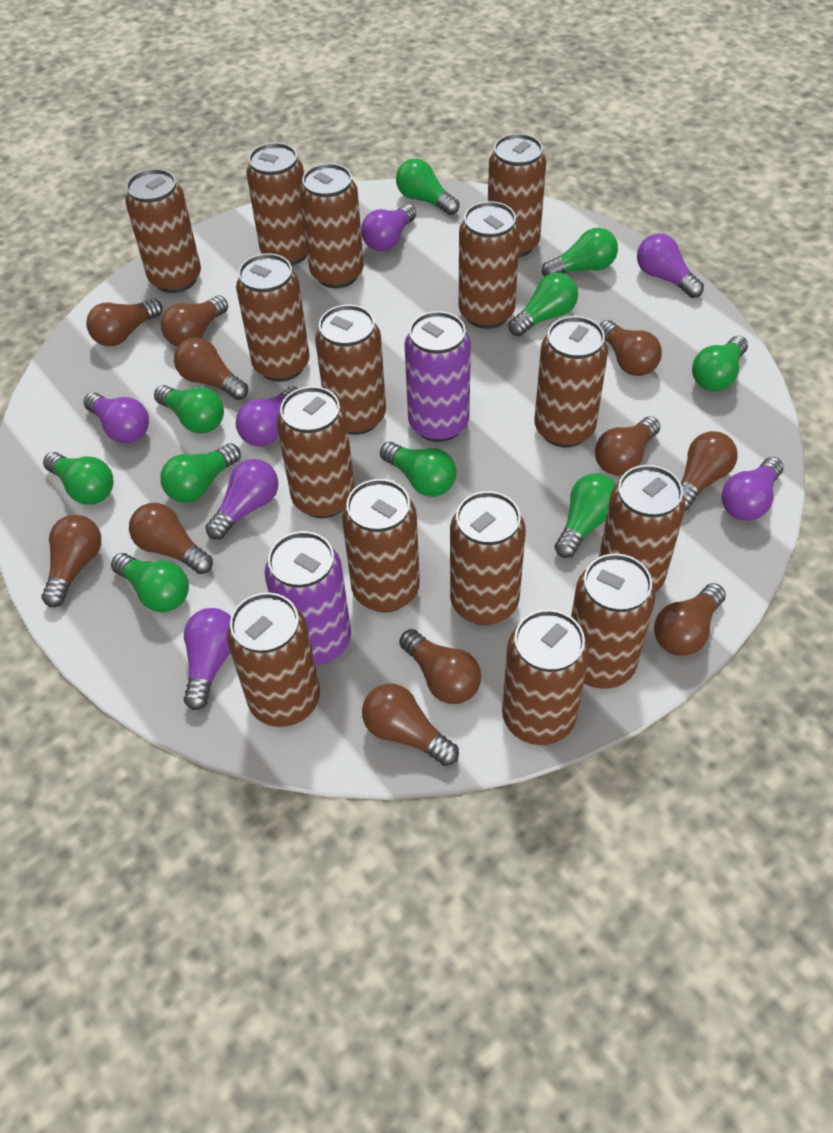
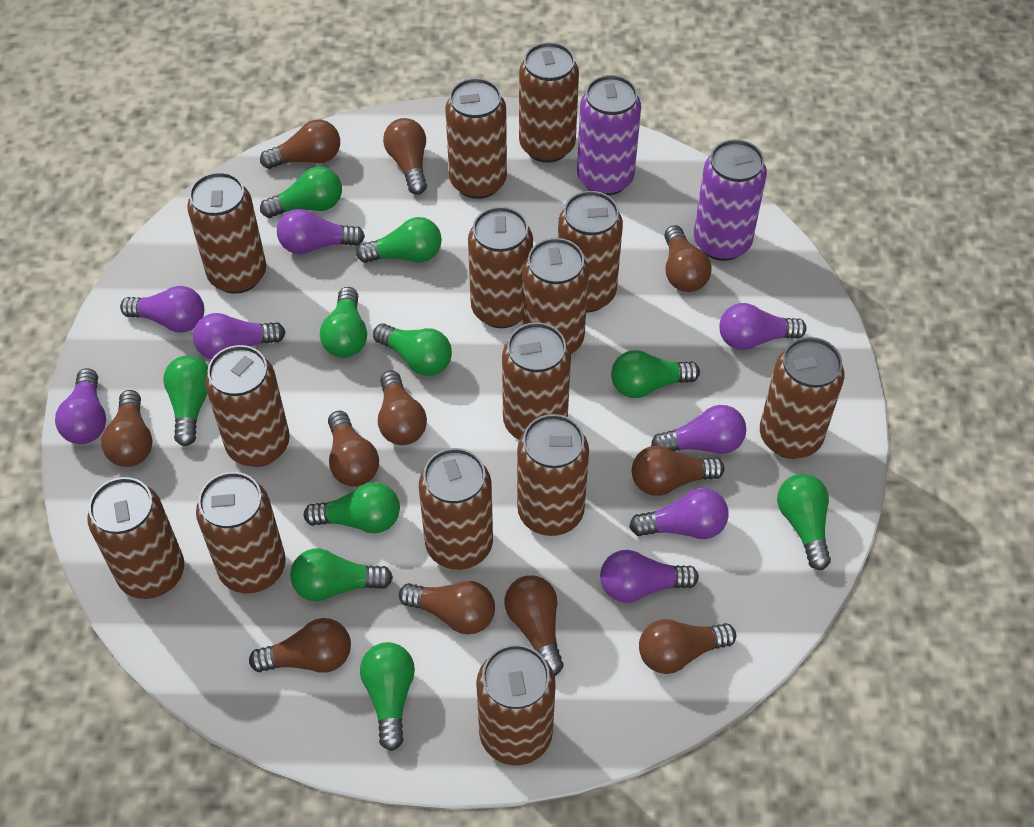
brown can: 15 -> 14
purple light bulb: 7 -> 8

